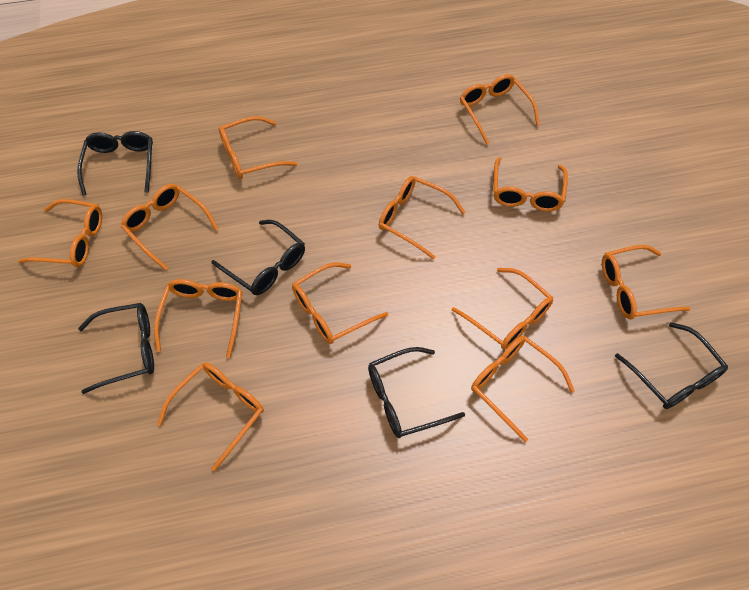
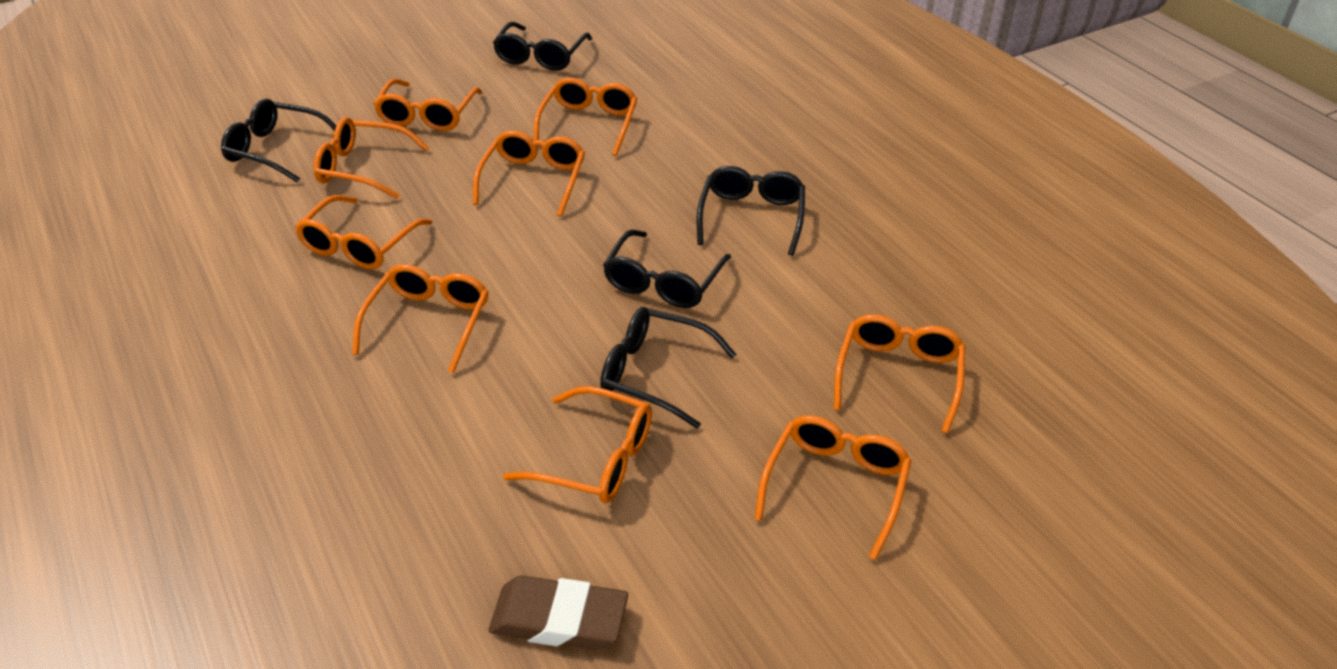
brown eraser: 0 -> 1
orange glasses: 12 -> 9

